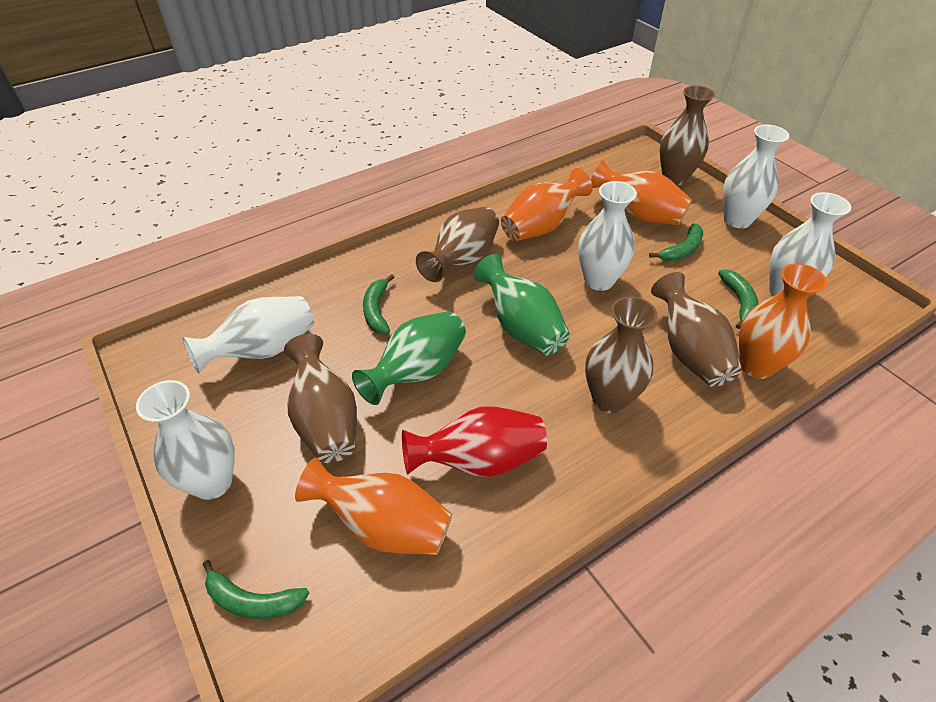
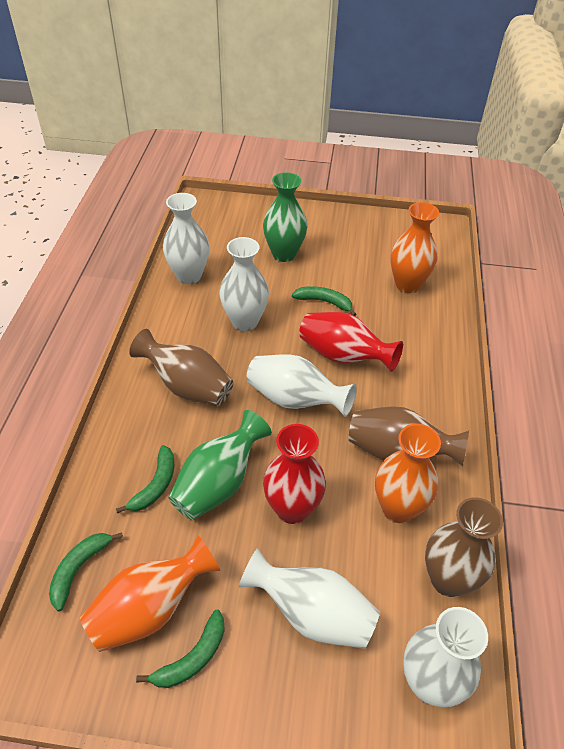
brown vase: 5 -> 3
orange vase: 4 -> 3
red vase: 1 -> 2

